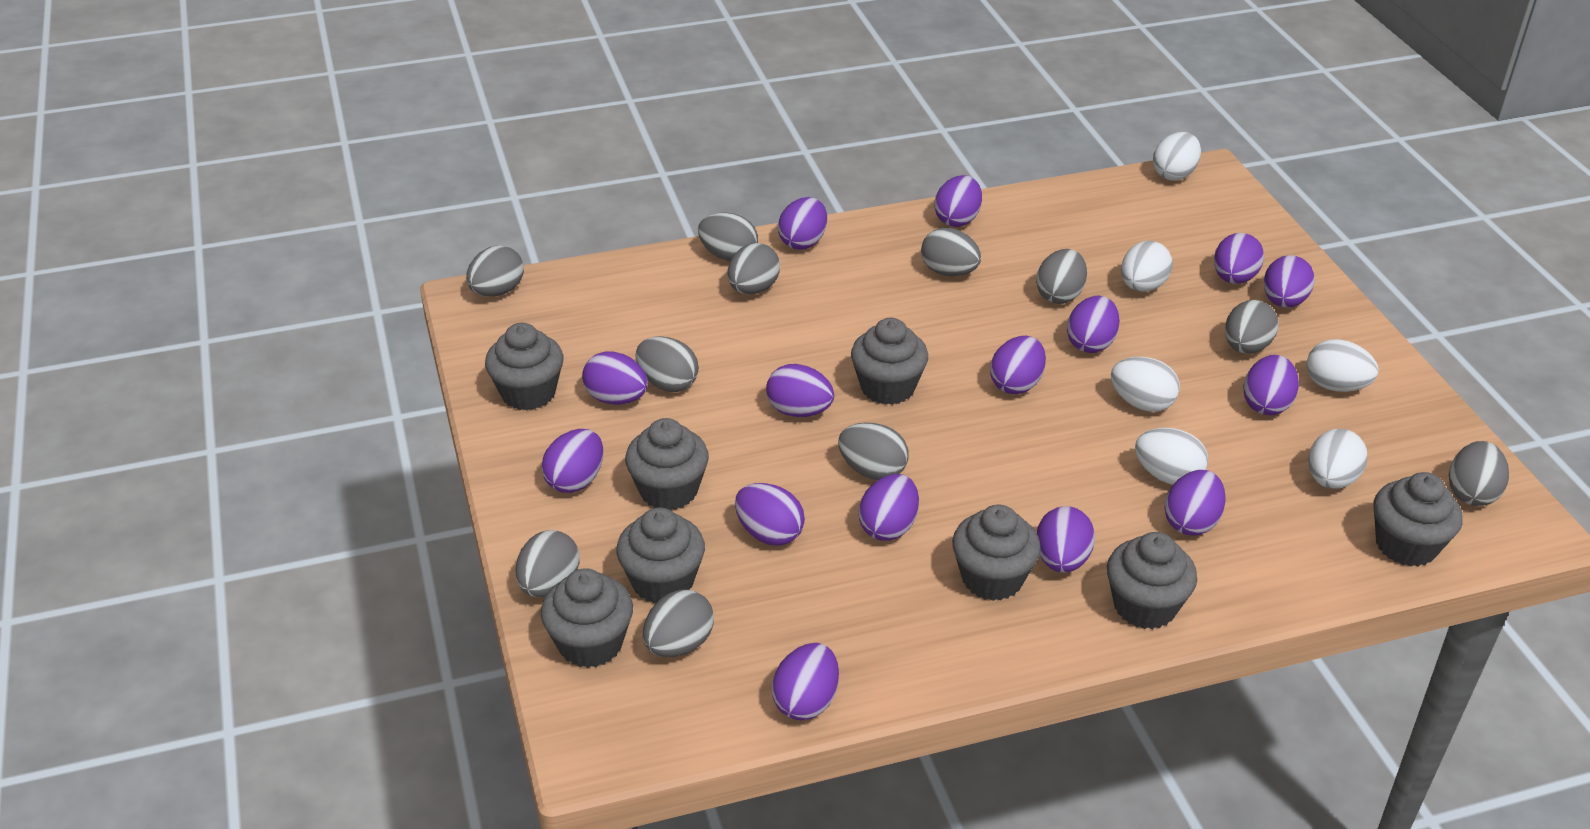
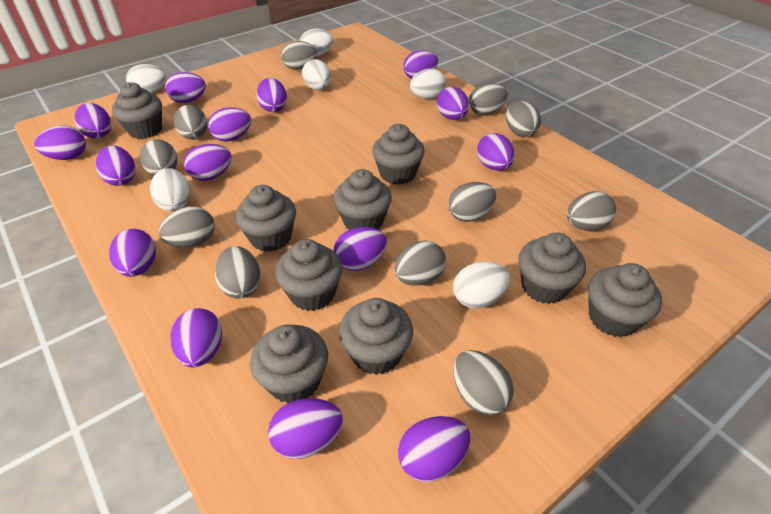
grey cupcake: 8 -> 9

